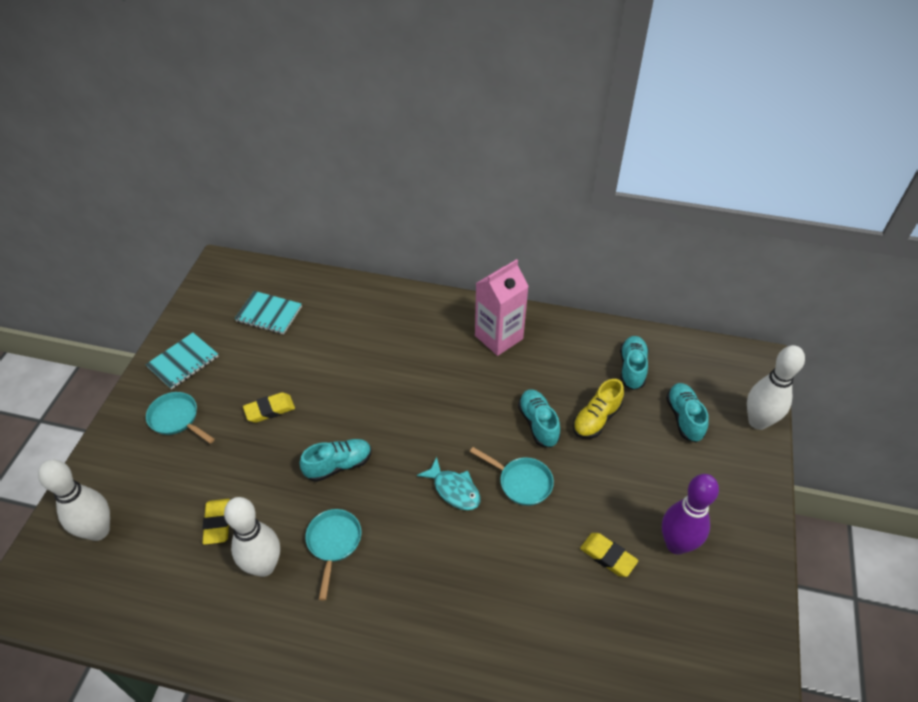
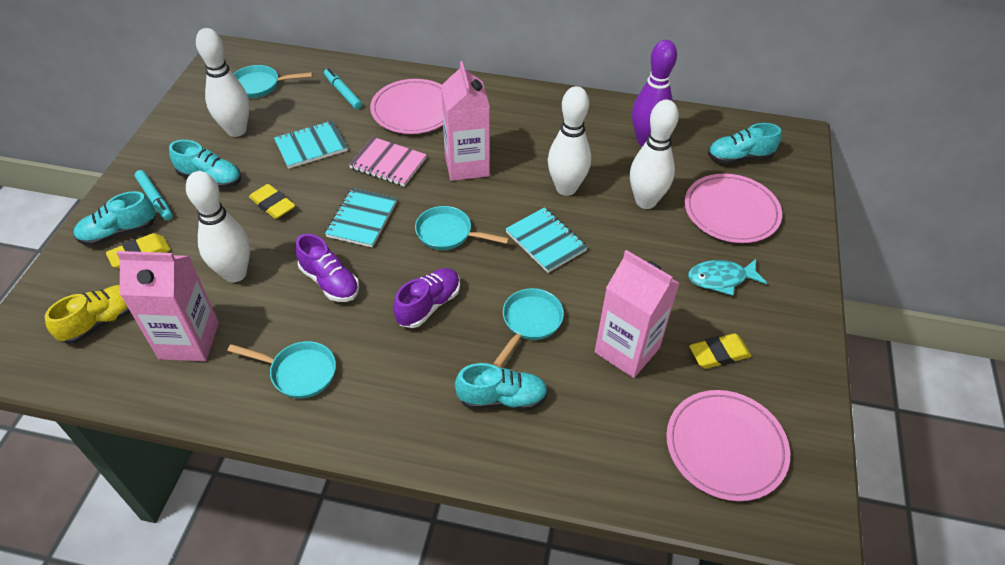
pink carton: 1 -> 3
pink notebook: 0 -> 1
pink plate: 0 -> 3
purple shoe: 0 -> 2
turquoise marker: 0 -> 2
turquoise notebook: 2 -> 3
turquoise pan: 3 -> 4
white bowling pin: 3 -> 4

